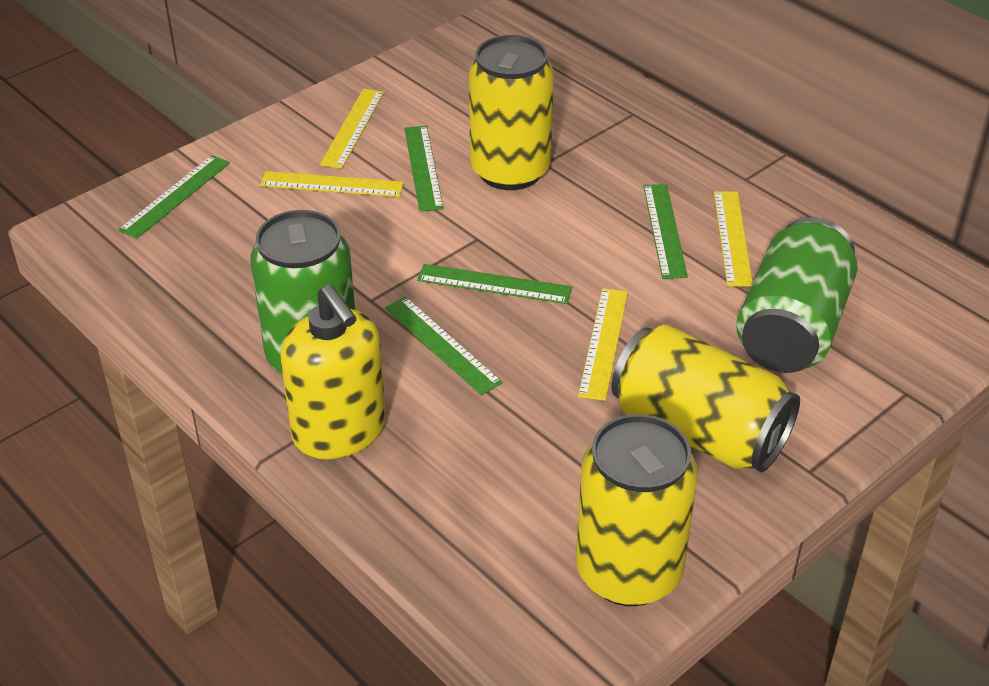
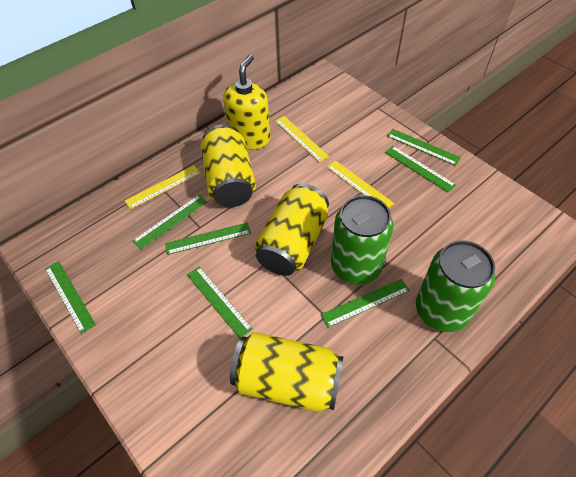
green ruler: 5 -> 7
yellow ruler: 4 -> 3

